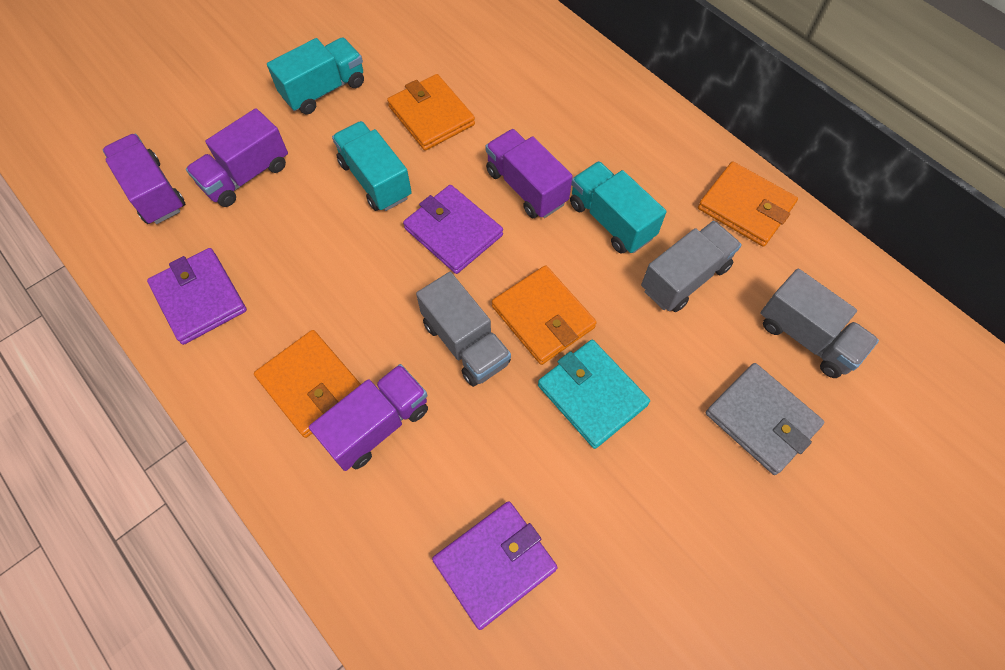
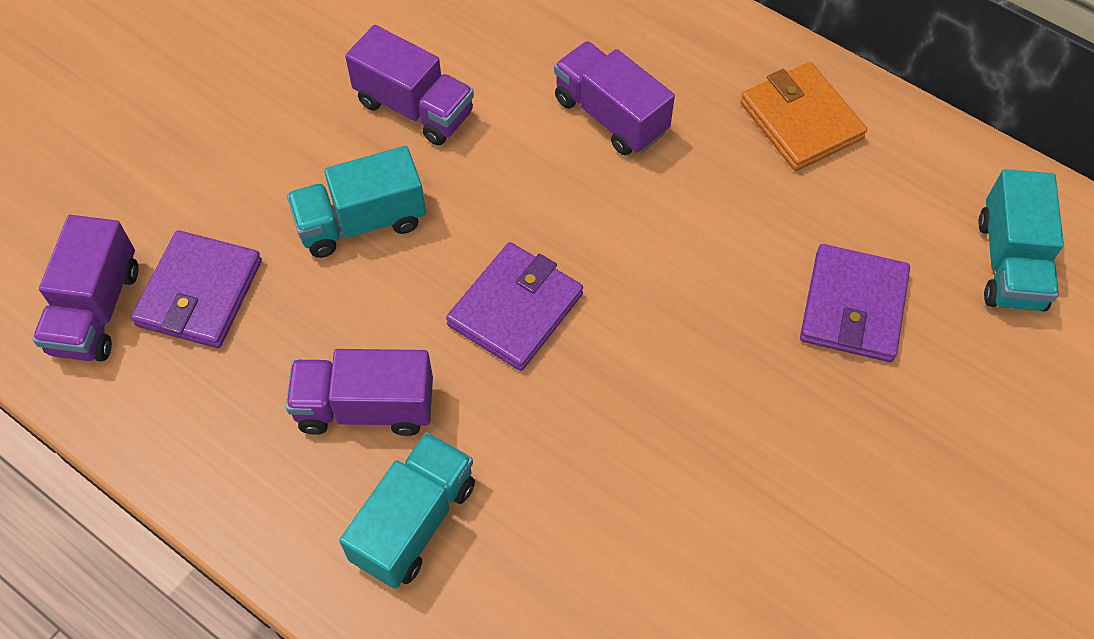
grey truck: 3 -> 0
grey wallet: 1 -> 0
orange wallet: 4 -> 1
turquoise wallet: 1 -> 0

